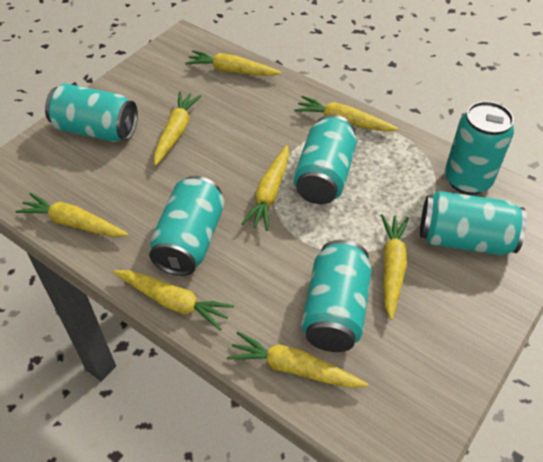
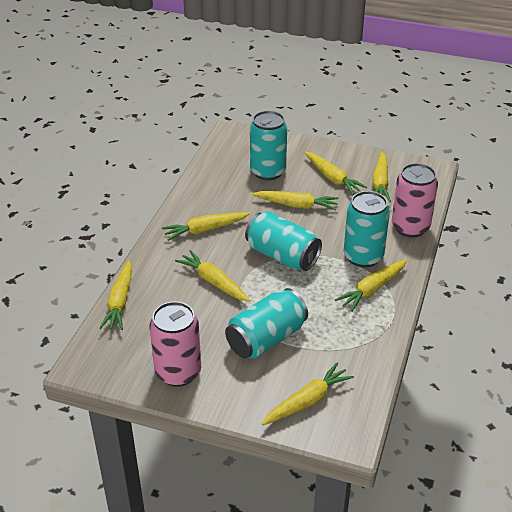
pink can: 0 -> 2
turquoise can: 6 -> 4

